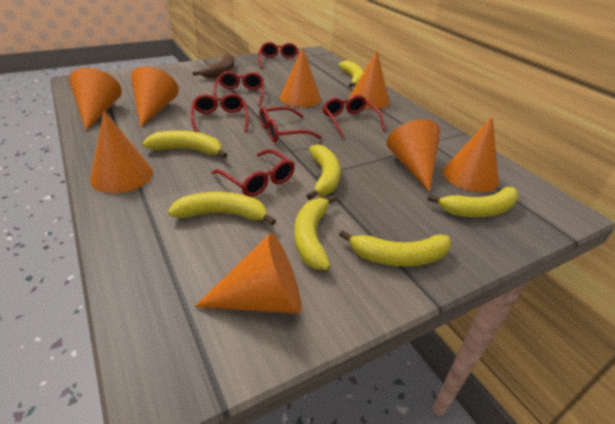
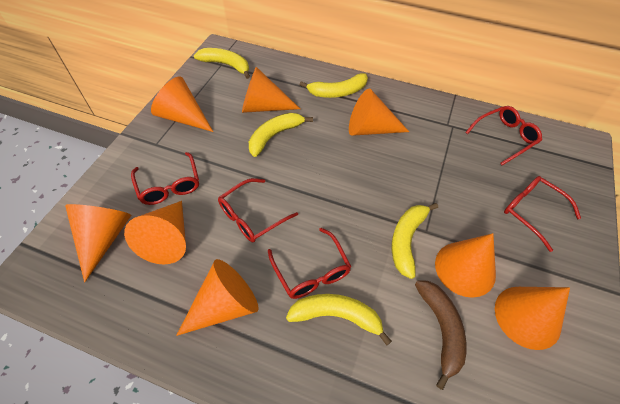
red glasses: 6 -> 5
yellow banana: 7 -> 5

